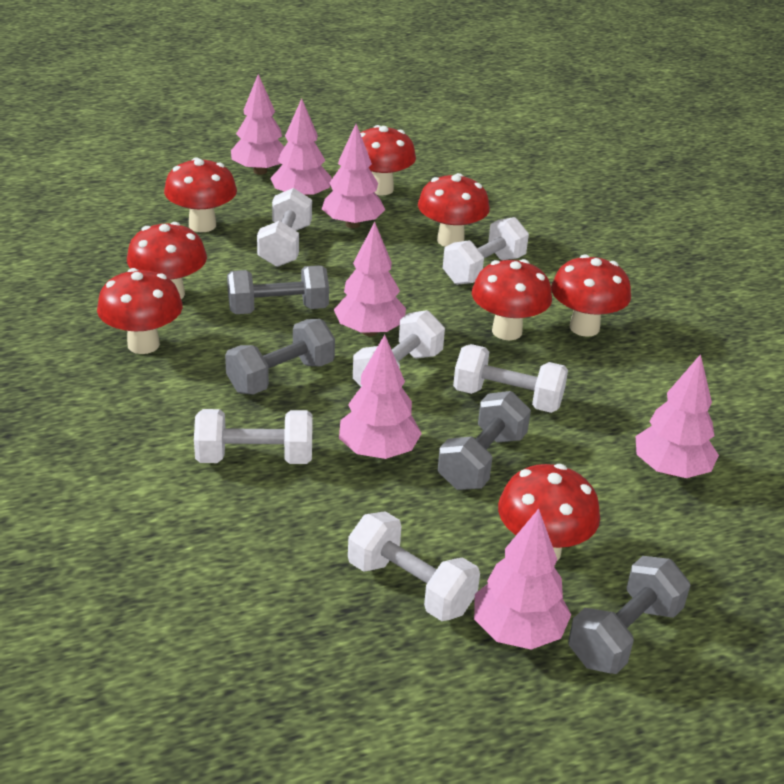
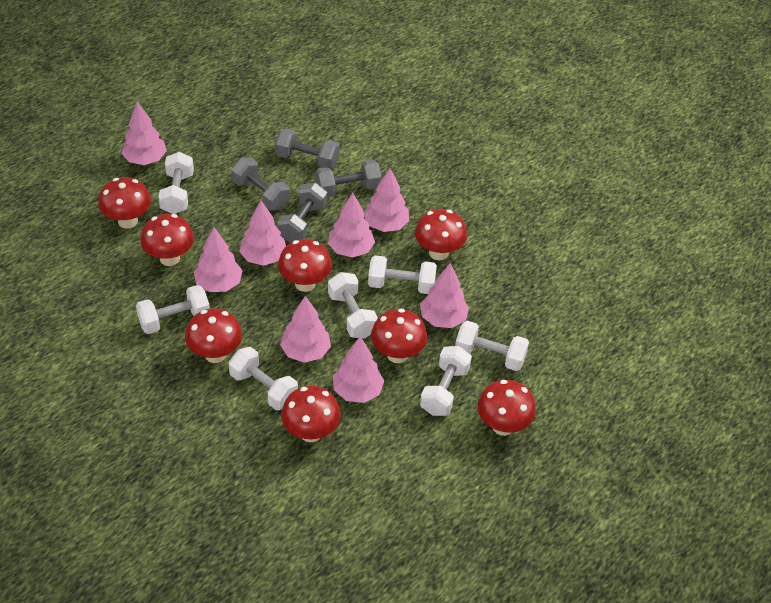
pink tree: 7 -> 8
white dumbbell: 6 -> 7

